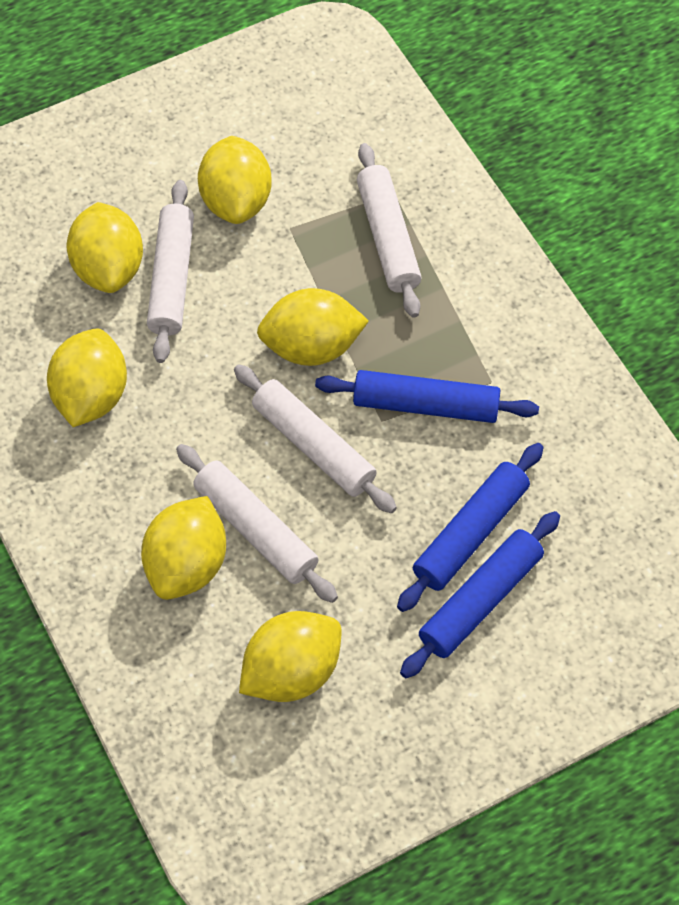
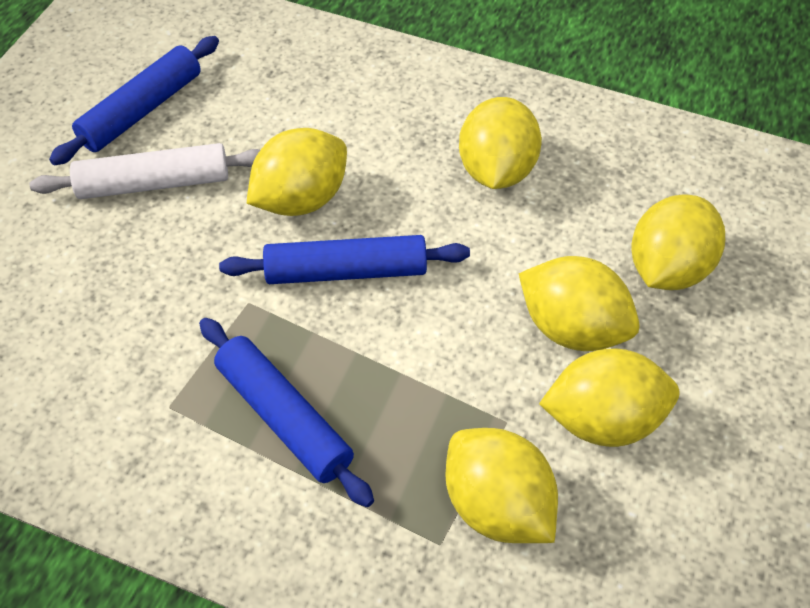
white rolling pin: 4 -> 1

